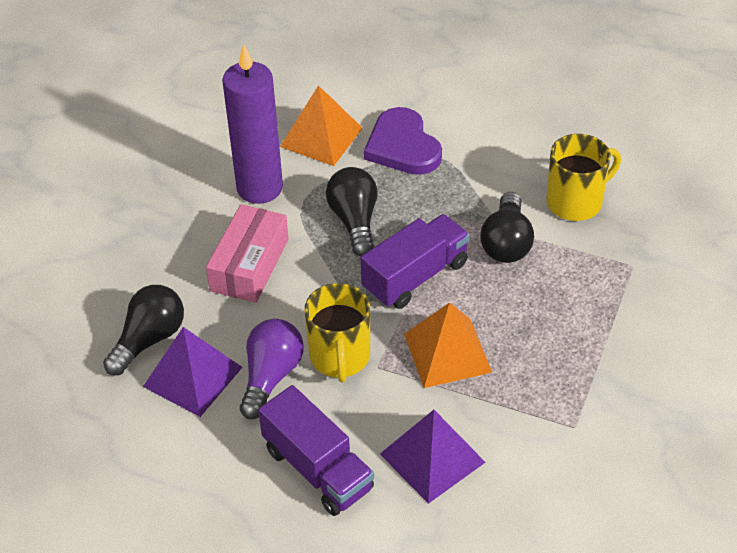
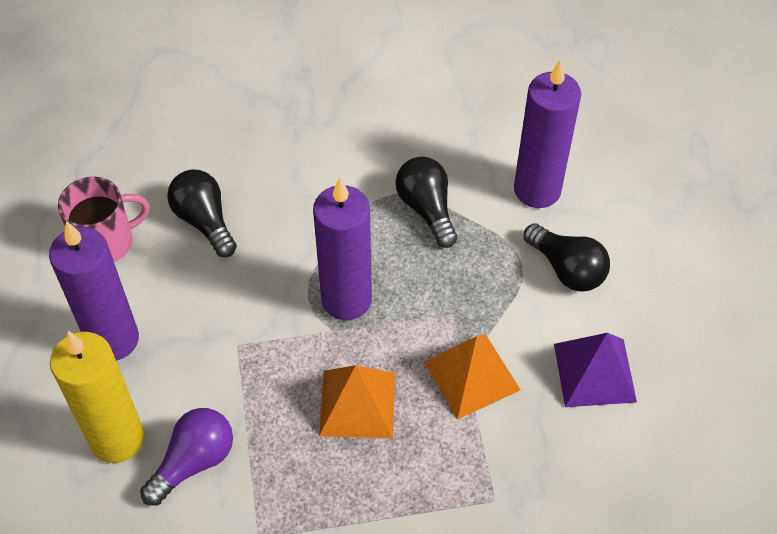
pink box: 1 -> 0
pink mug: 0 -> 1
purple candle: 1 -> 3
purple heart: 1 -> 0
purple pyramid: 2 -> 1
purple truck: 2 -> 0
yellow candle: 0 -> 1
yellow mug: 2 -> 0

